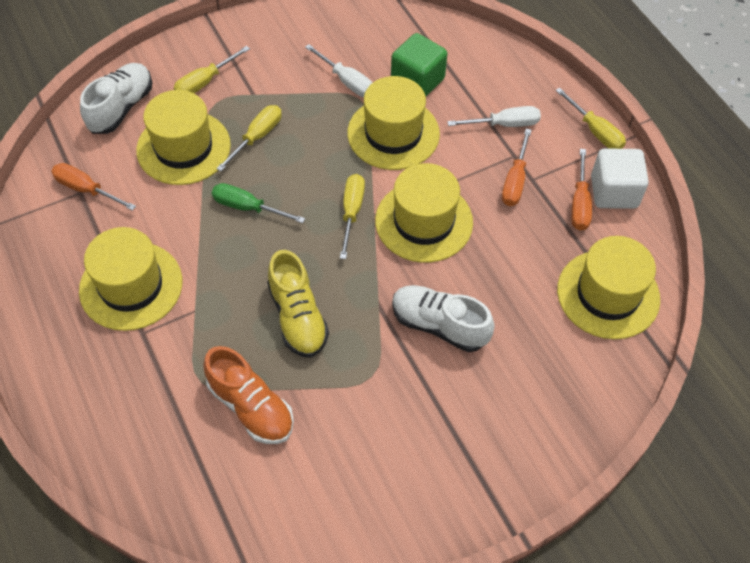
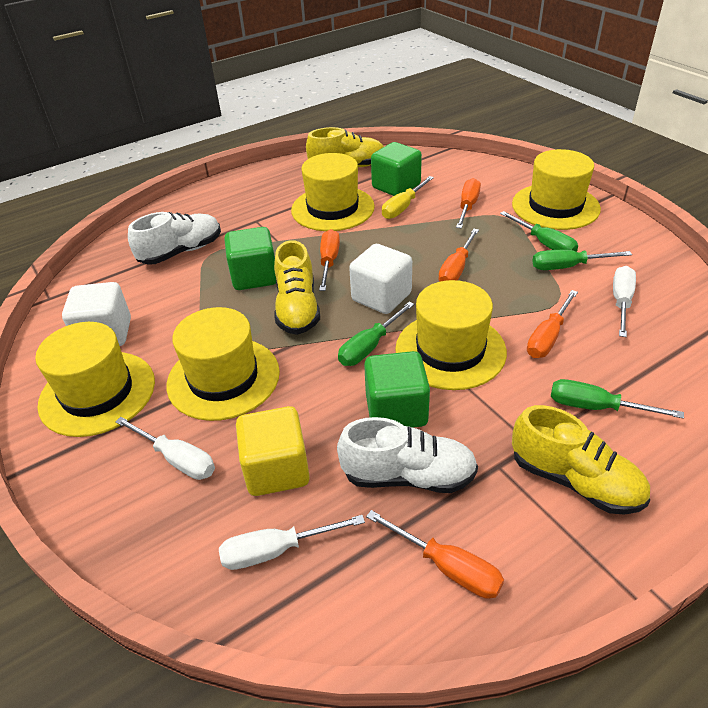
green cube: 1 -> 3
green screwdriver: 1 -> 4
orange screwdriver: 3 -> 5
orange shoe: 1 -> 0
white cube: 1 -> 2
white screwdriver: 2 -> 3
yellow cube: 0 -> 1
yellow screwdriver: 4 -> 1
yellow shoe: 1 -> 3

